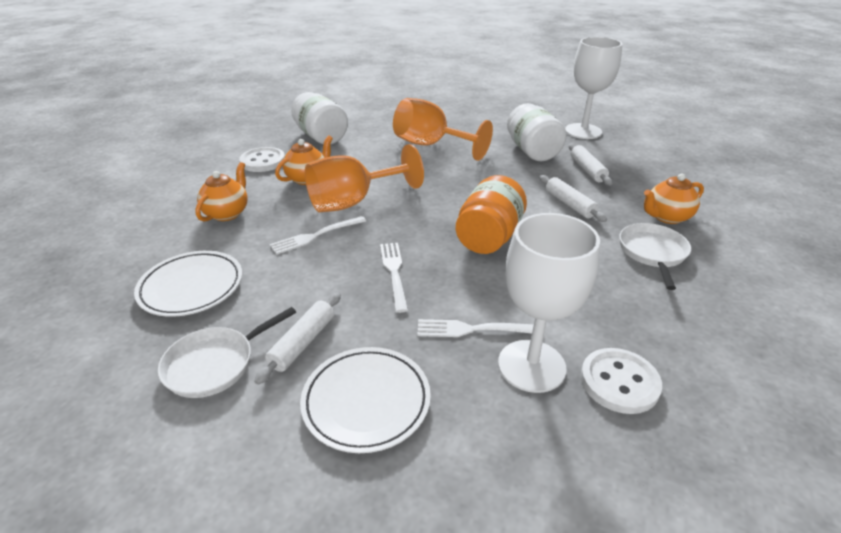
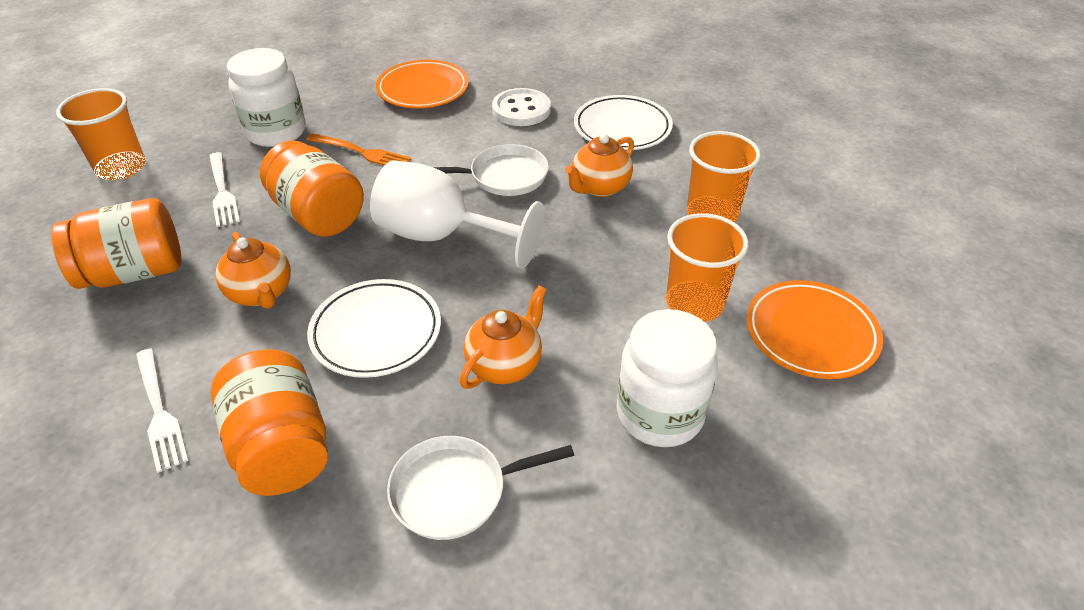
orange cup: 0 -> 3
orange fork: 0 -> 1
orange goblet: 2 -> 0
orange jar: 1 -> 3
orange plate: 0 -> 2
white button: 2 -> 1
white fork: 3 -> 2
white goblet: 2 -> 1
white rolling pin: 3 -> 0

